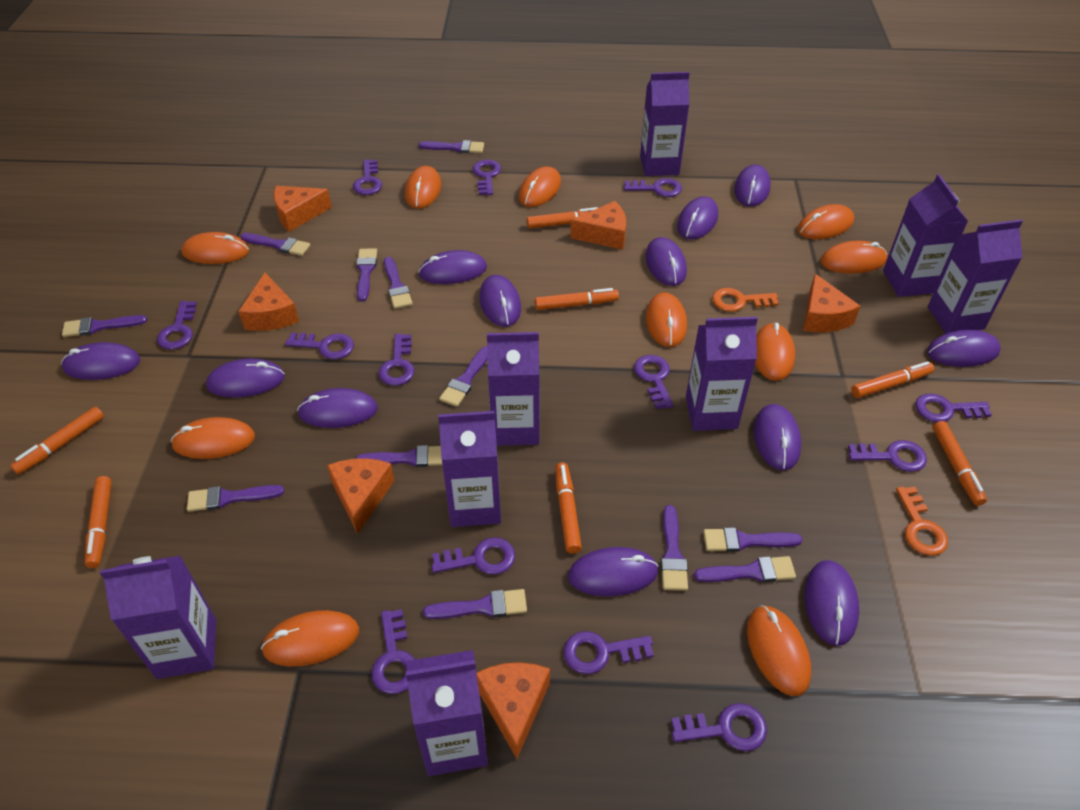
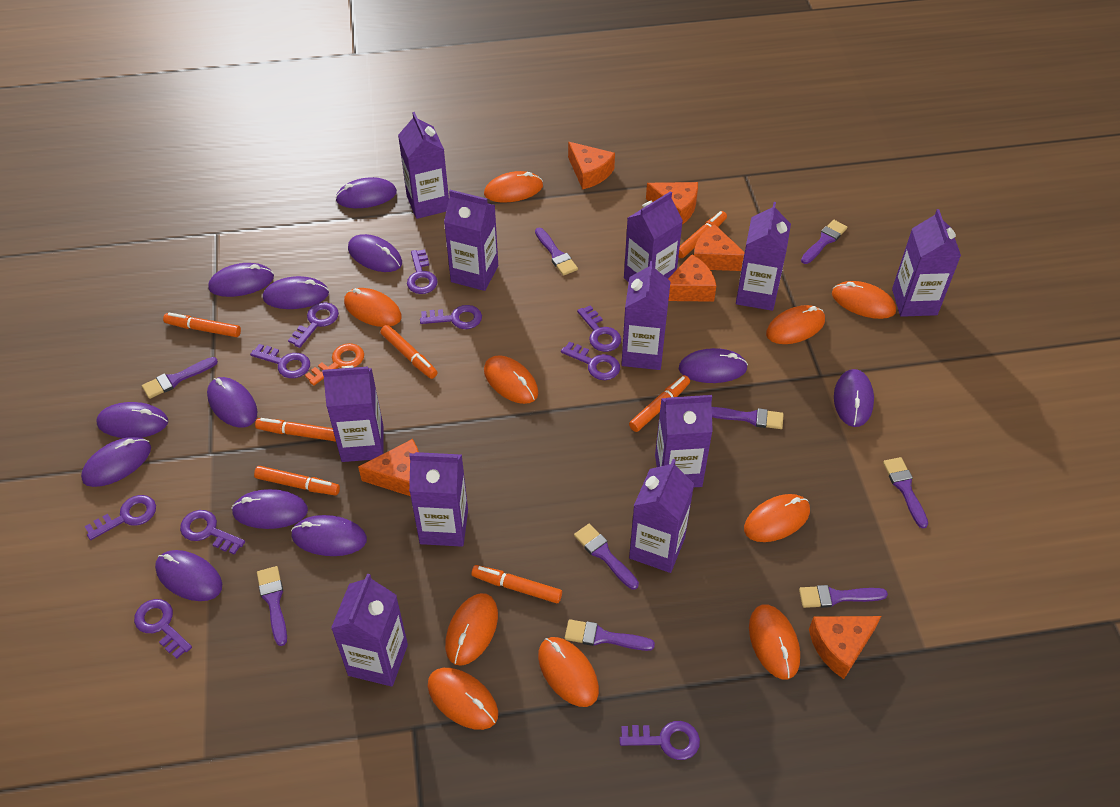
orange key: 2 -> 1
purple brush: 12 -> 9
purple carton: 8 -> 11
purple key: 13 -> 10

